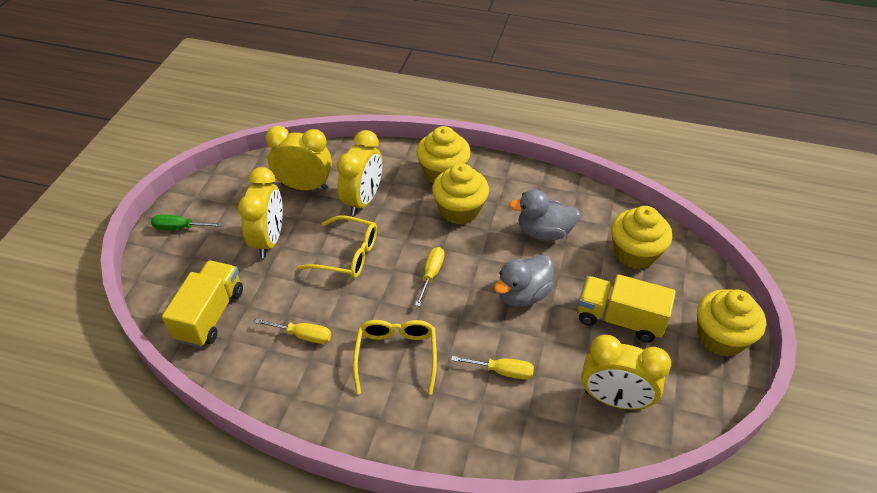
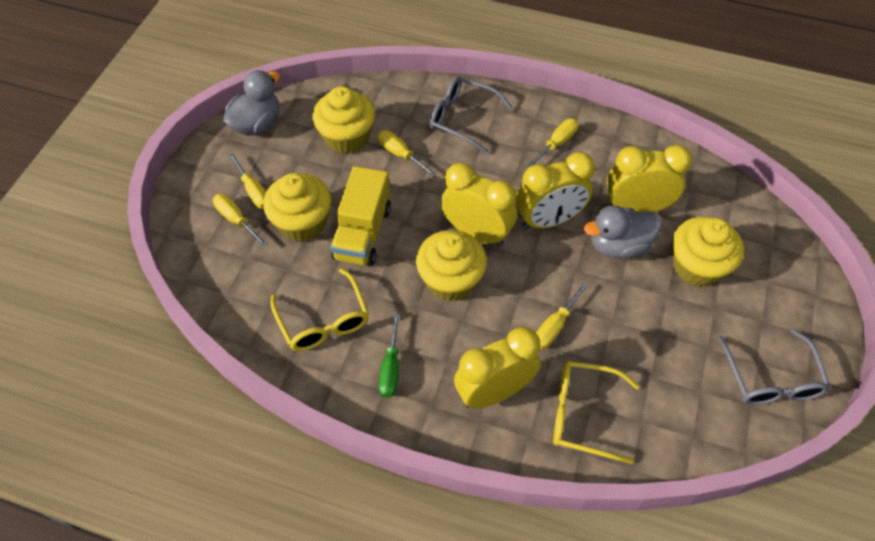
grey glasses: 0 -> 2
yellow screwdriver: 3 -> 5
yellow truck: 2 -> 1

